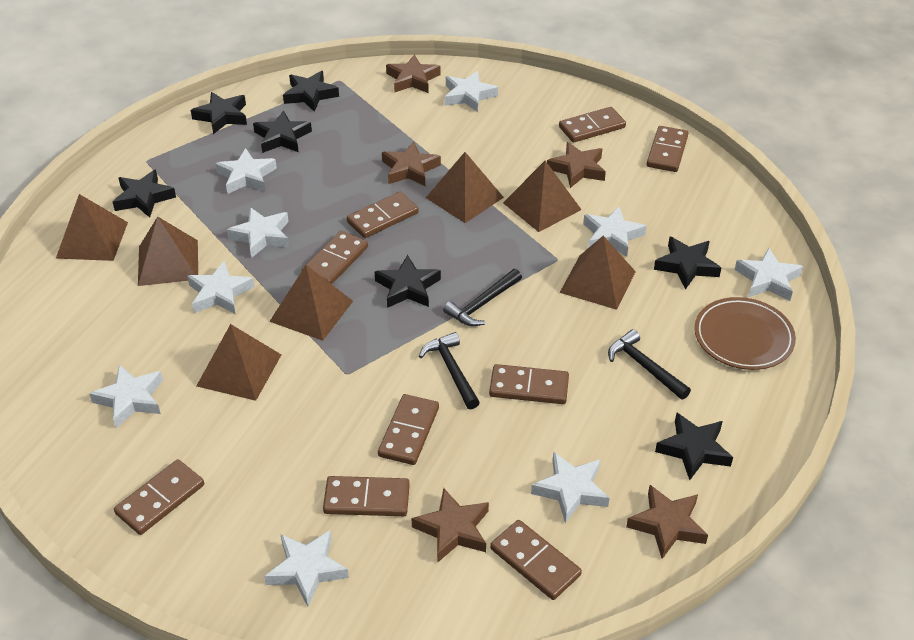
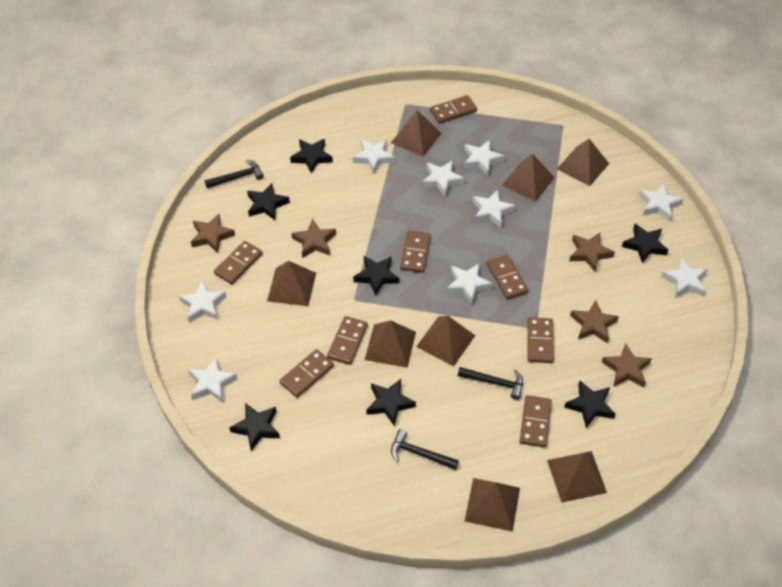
brown domino: 9 -> 8
brown plate: 1 -> 0
brown pyramid: 7 -> 8

